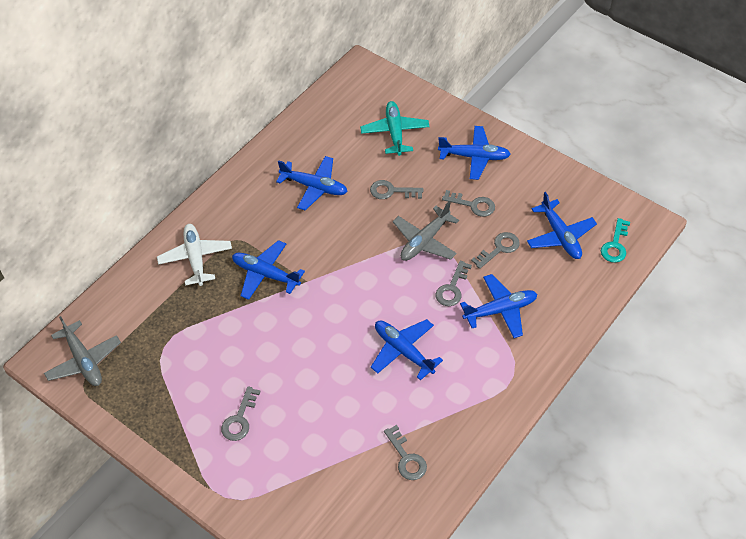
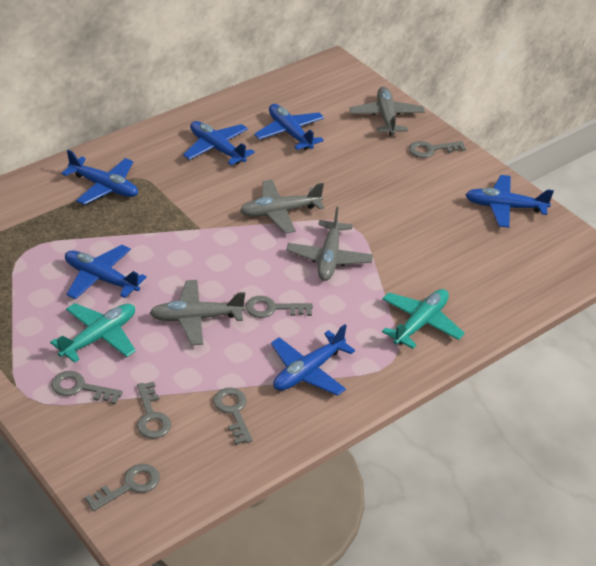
grey plane: 2 -> 4
turquoise key: 1 -> 0
turquoise plane: 1 -> 2
white plane: 1 -> 0

